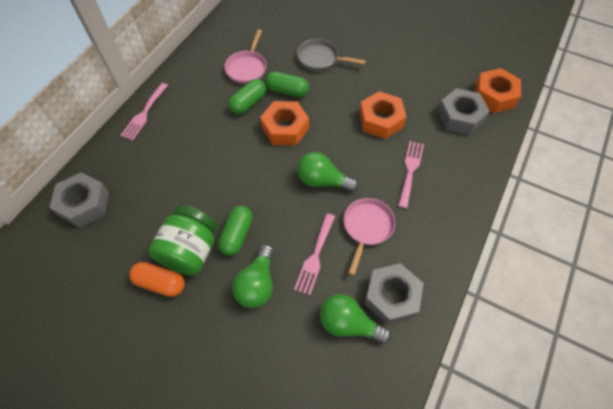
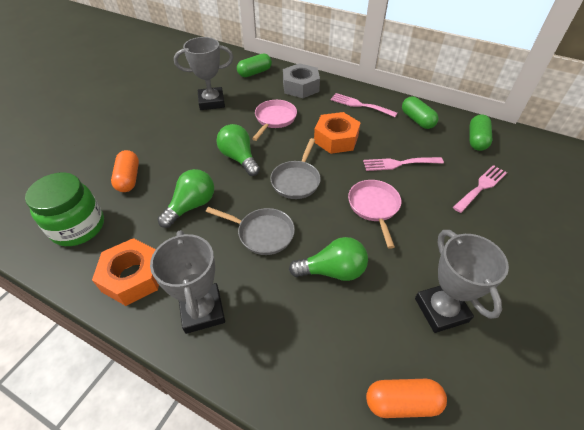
grey nut: 3 -> 1
grey pan: 1 -> 2
grey trophy: 0 -> 3
orange capsule: 1 -> 2
orange nut: 3 -> 2

